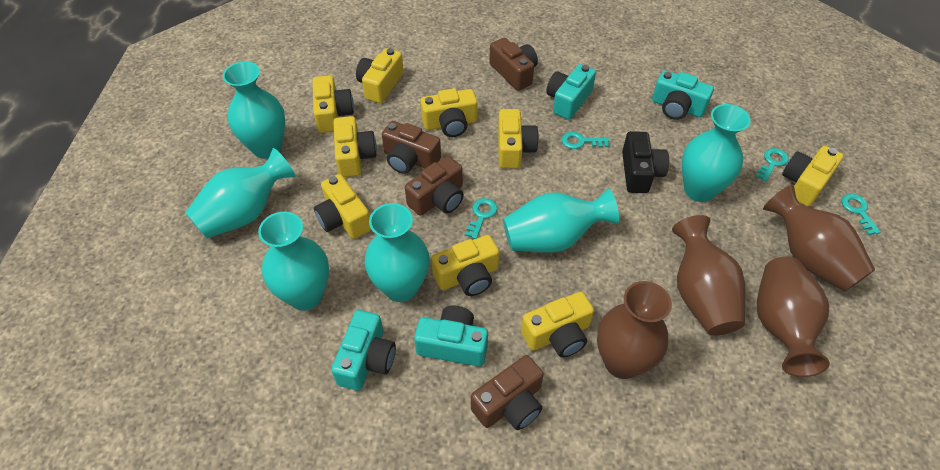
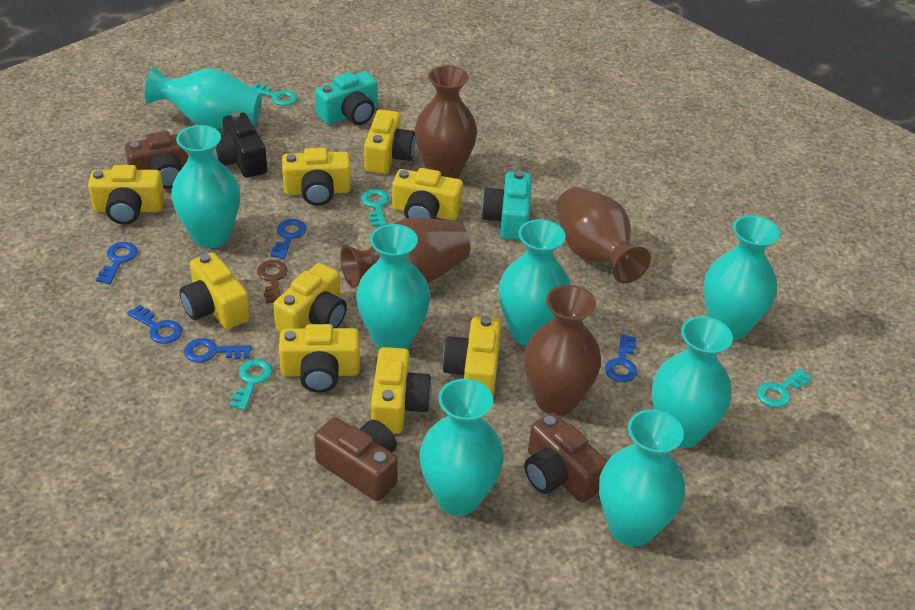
blue key: 0 -> 5
brown camera: 4 -> 3
brown key: 0 -> 1
turquoise camera: 4 -> 2
turquoise vase: 6 -> 8

